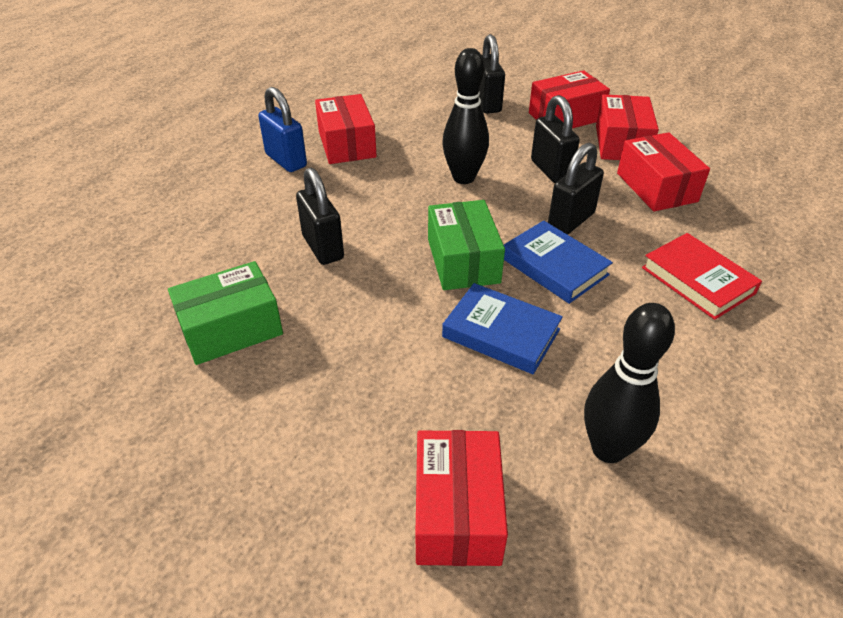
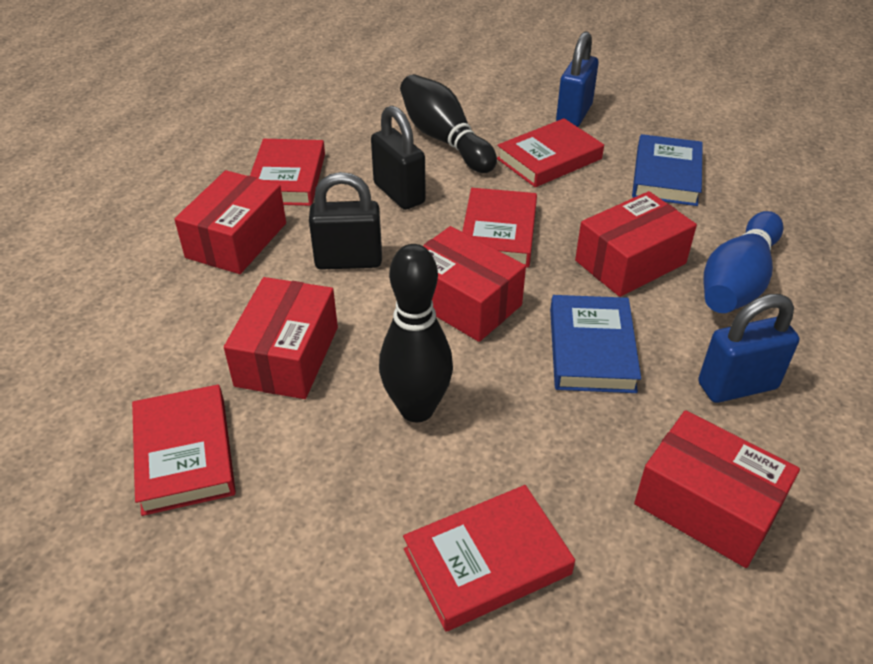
black padlock: 4 -> 2
blue bowling pin: 0 -> 1
blue padlock: 1 -> 2
green box: 2 -> 0
red book: 1 -> 5

